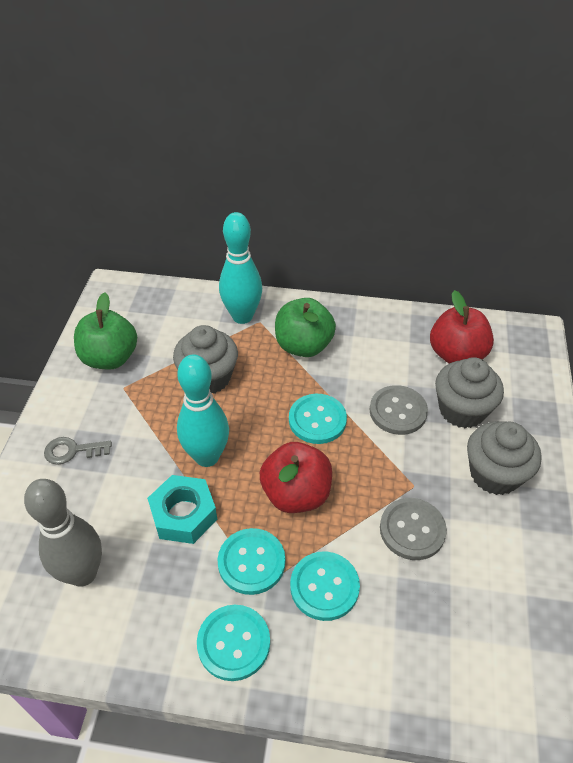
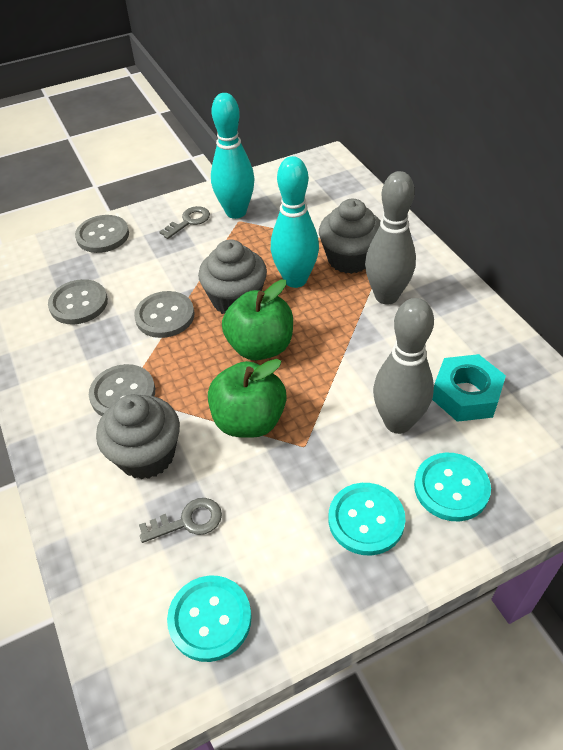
grey bowling pin: 1 -> 2
grey button: 2 -> 4
grey key: 1 -> 2
red apple: 2 -> 0
turquoise button: 4 -> 3

